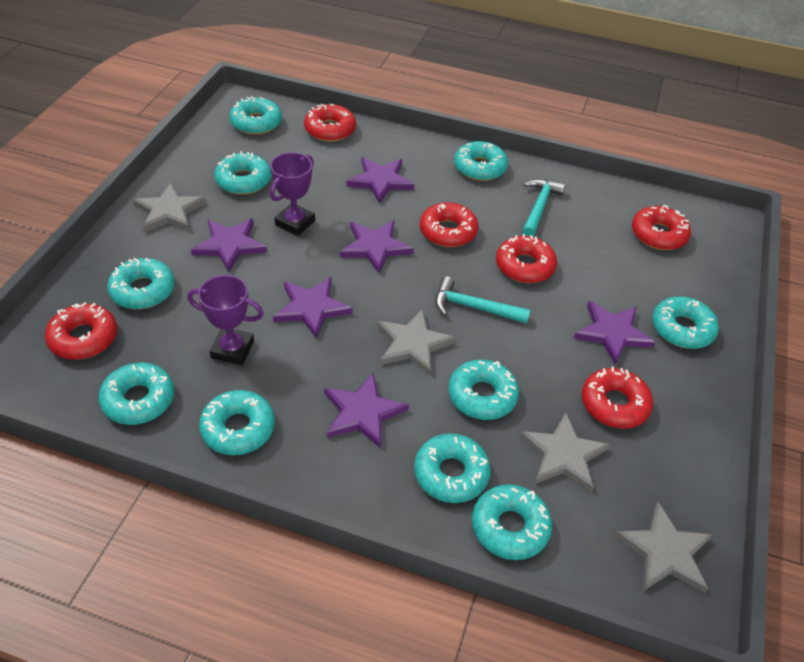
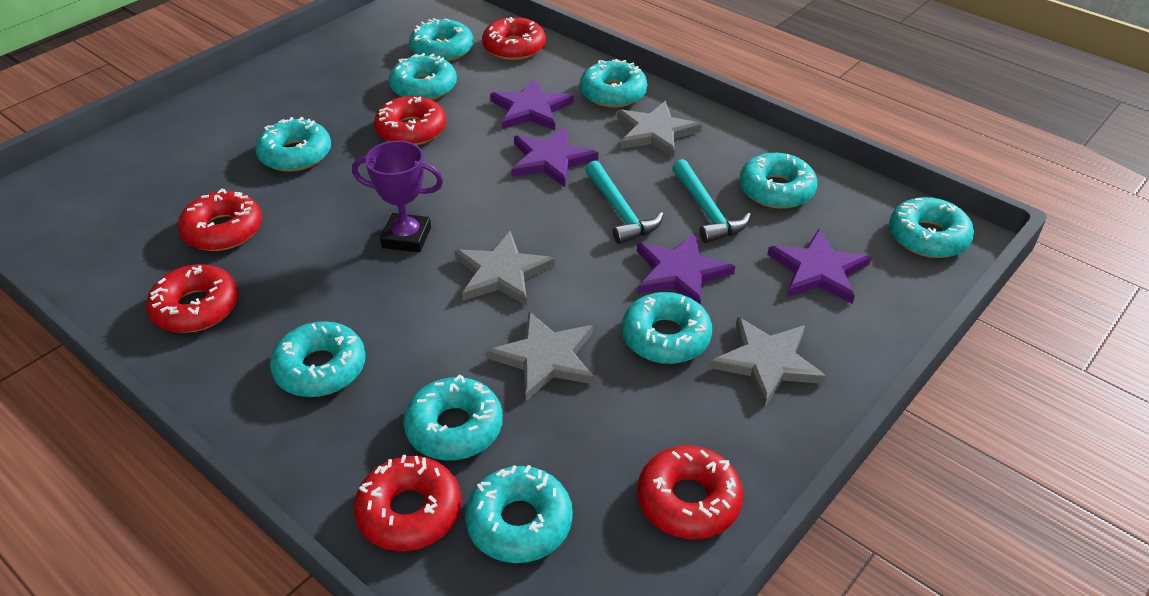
purple star: 6 -> 4
purple trophy: 2 -> 1

